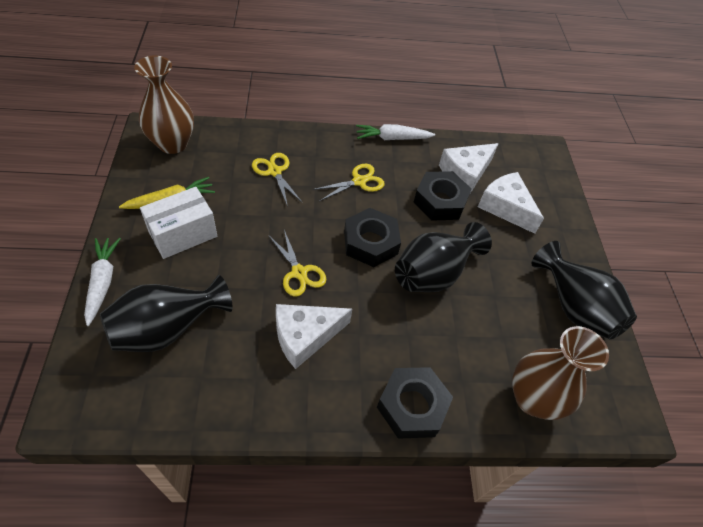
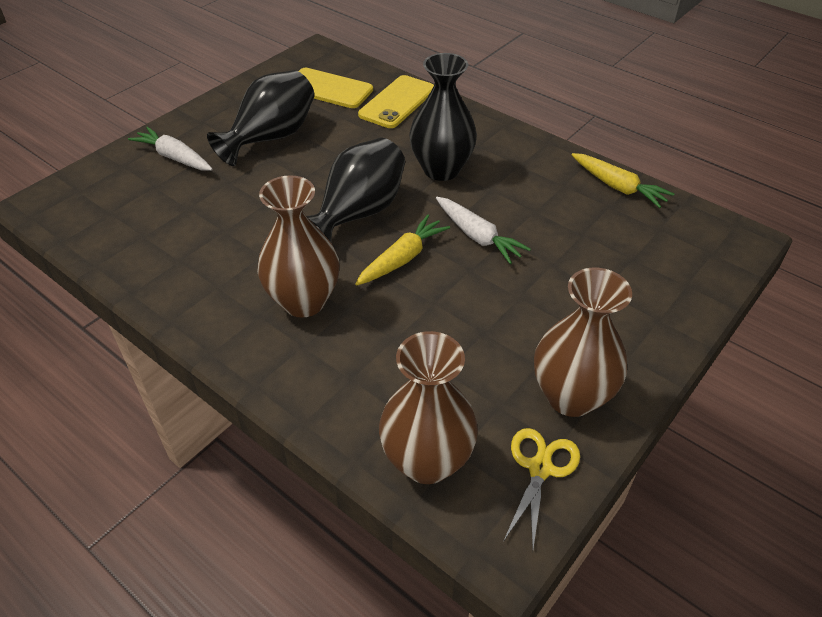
black nut: 3 -> 0
brown vase: 2 -> 3
white box: 1 -> 0
white cheese: 3 -> 0
yellow carrot: 1 -> 2
yellow phone: 0 -> 2
yellow scissors: 3 -> 1

